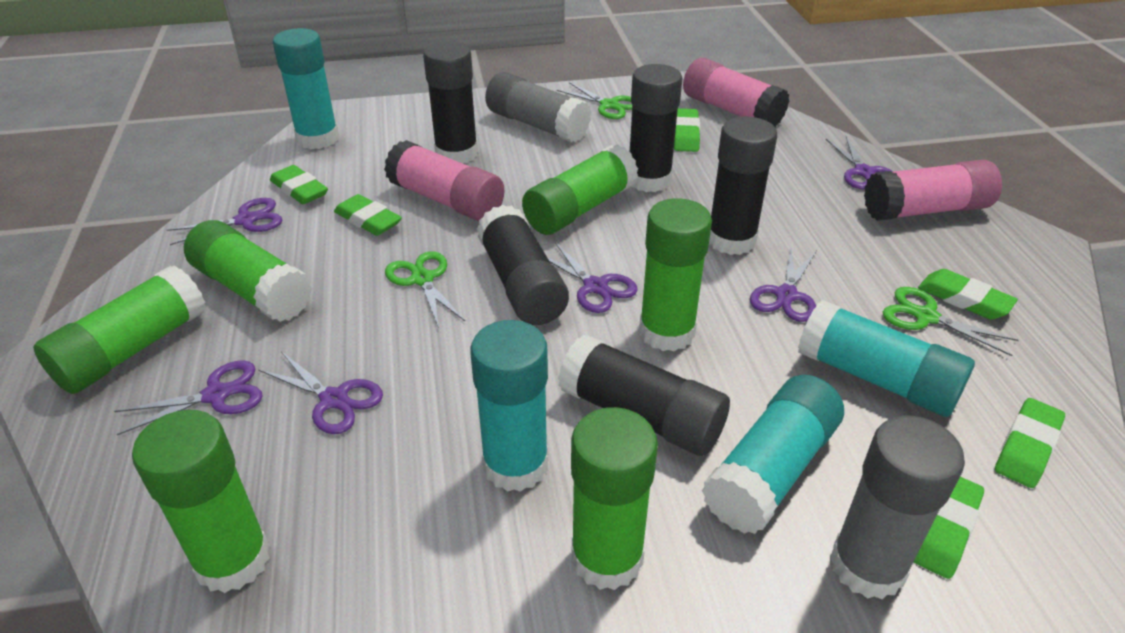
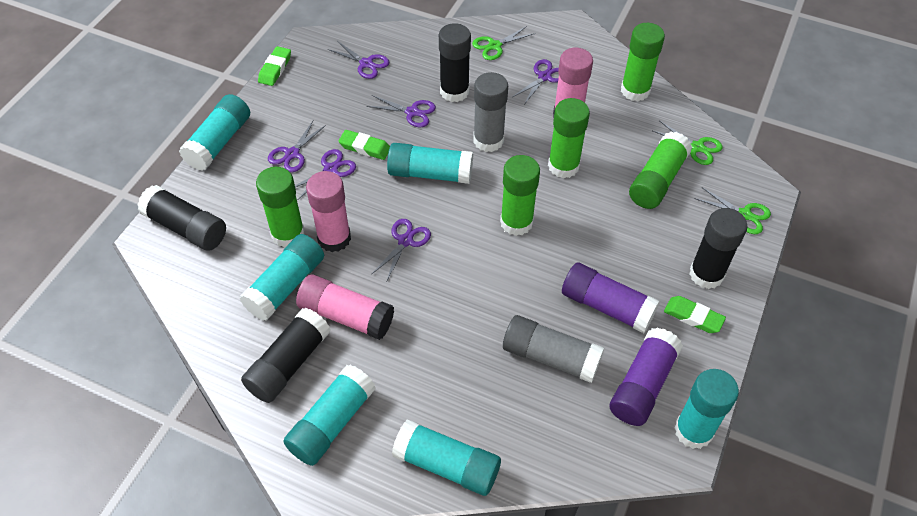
black glue stick: 5 -> 4
green eraser: 6 -> 3
green glue stick: 6 -> 5
purple glue stick: 0 -> 2
turquoise glue stick: 4 -> 6

